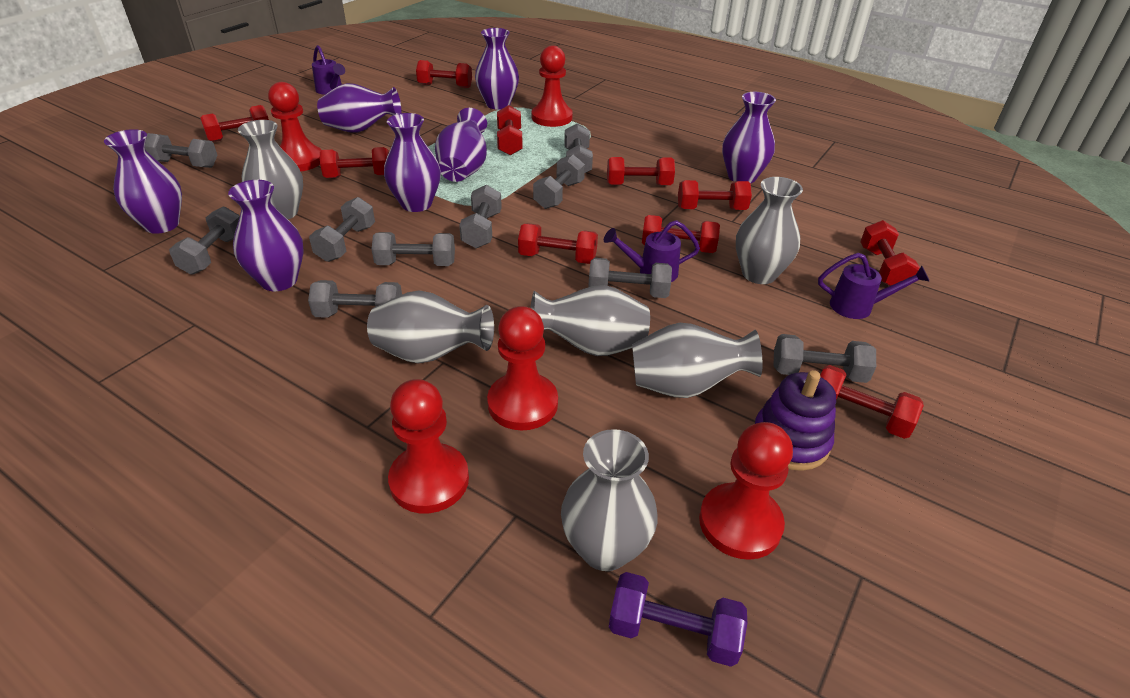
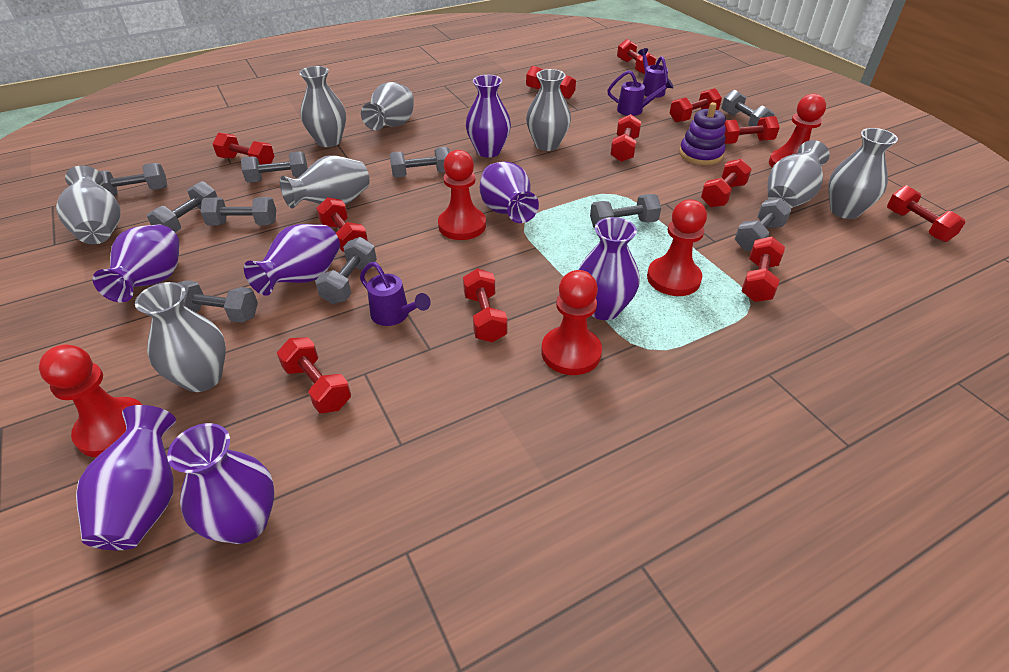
grey vase: 6 -> 8
purple dumbbell: 1 -> 0
red dumbbell: 10 -> 12

